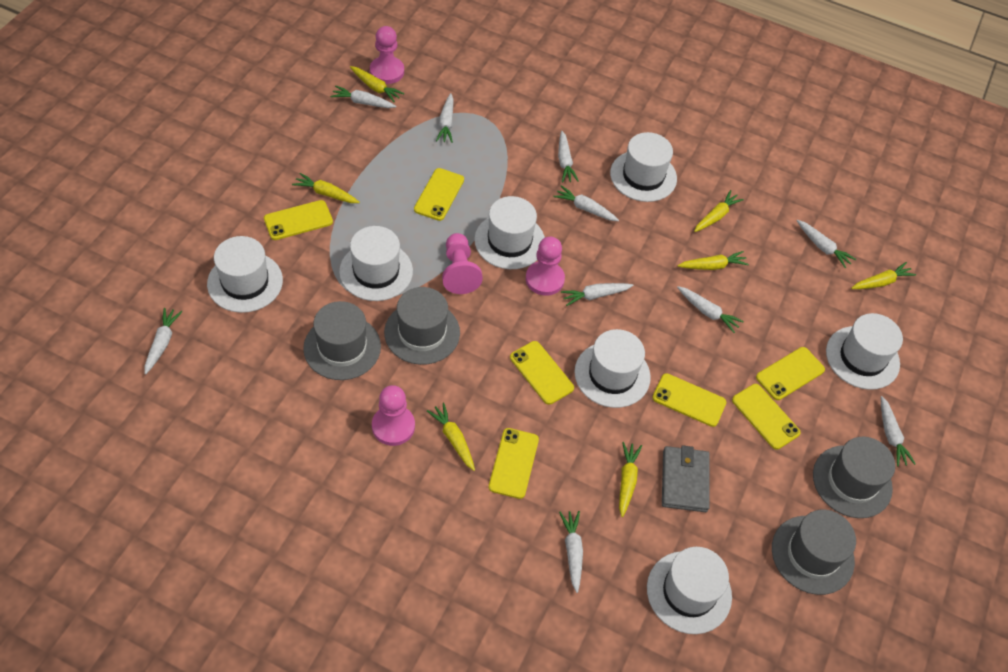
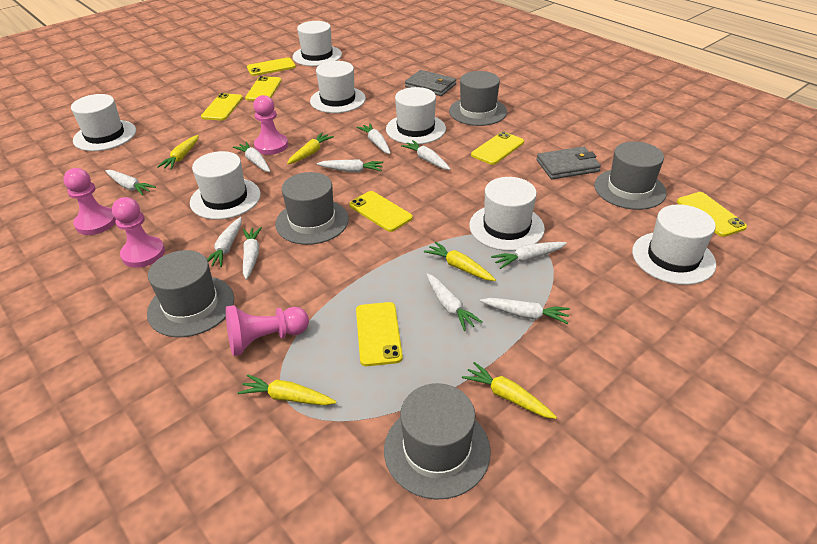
grey hat: 4 -> 5
grey wallet: 1 -> 2
yellow carrot: 7 -> 5

